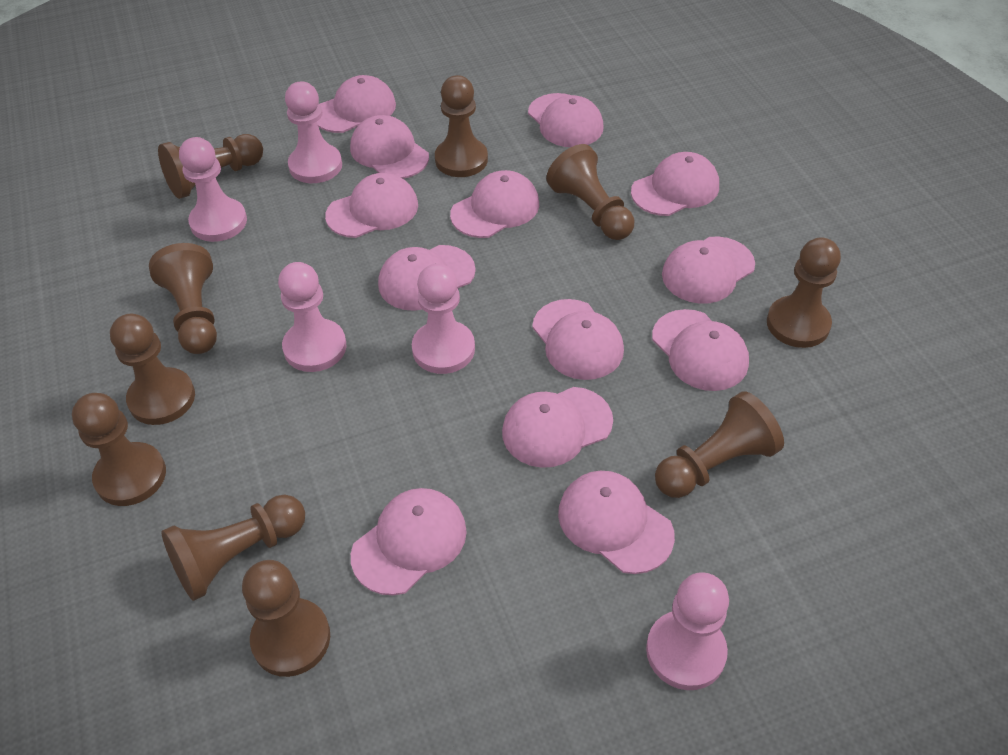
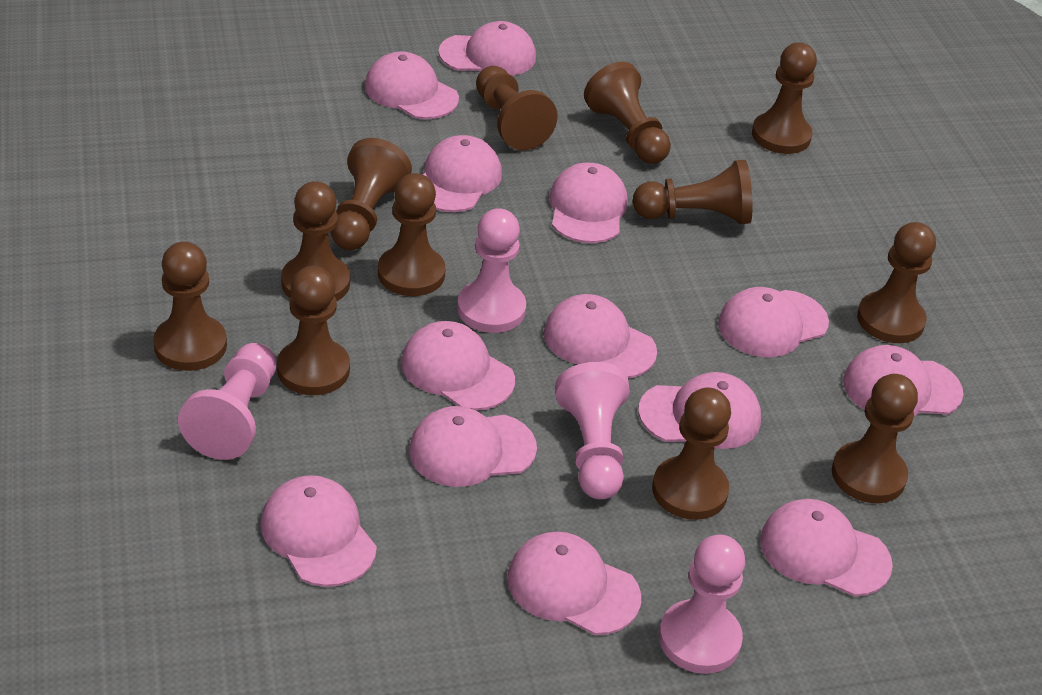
brown pawn: 10 -> 12
pink pawn: 5 -> 4

